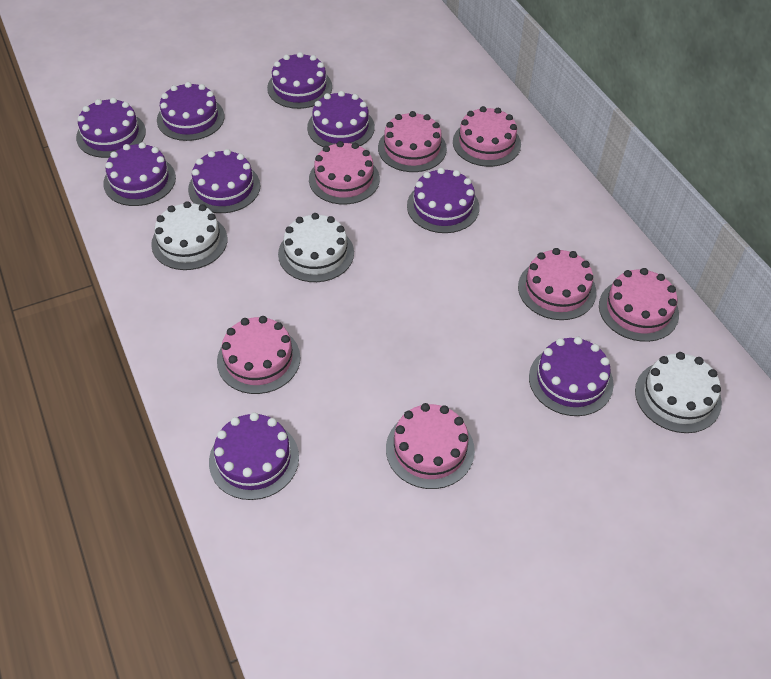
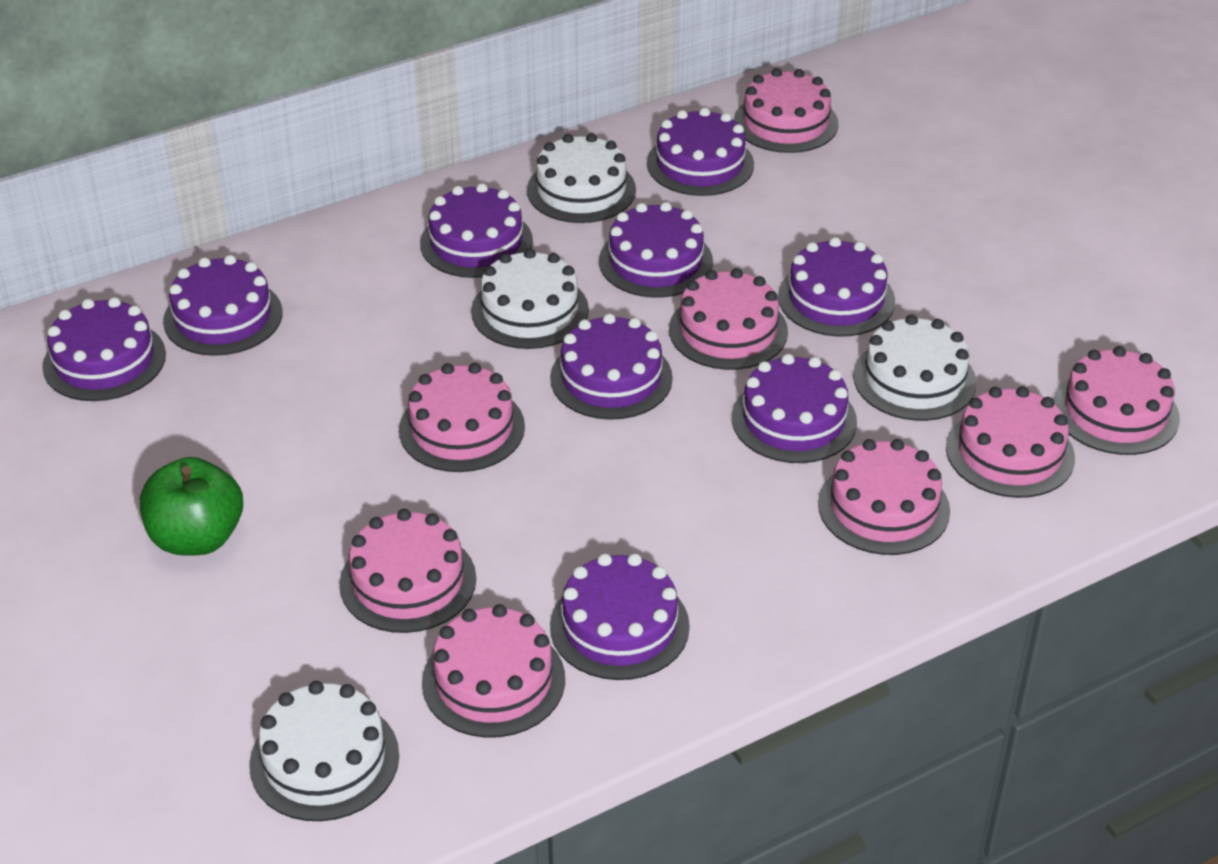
green apple: 0 -> 1
pink cake: 7 -> 8
white cake: 3 -> 4

